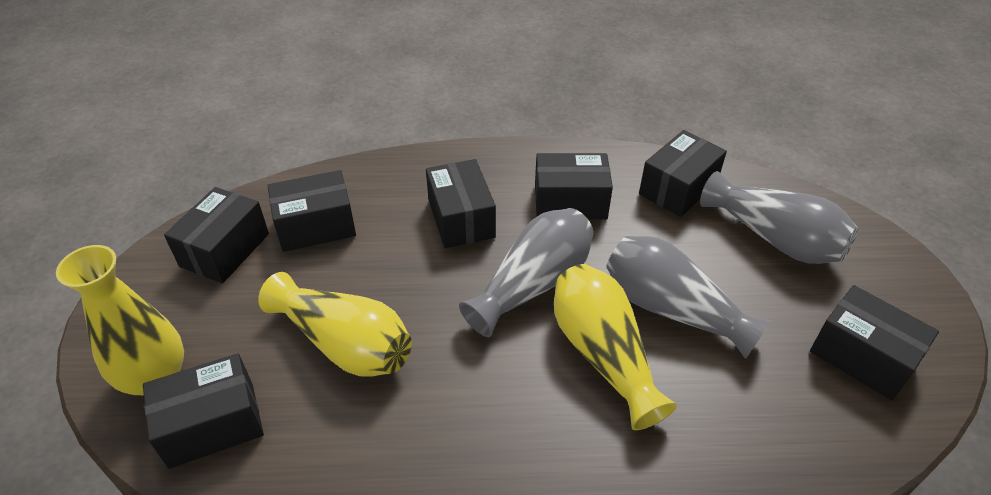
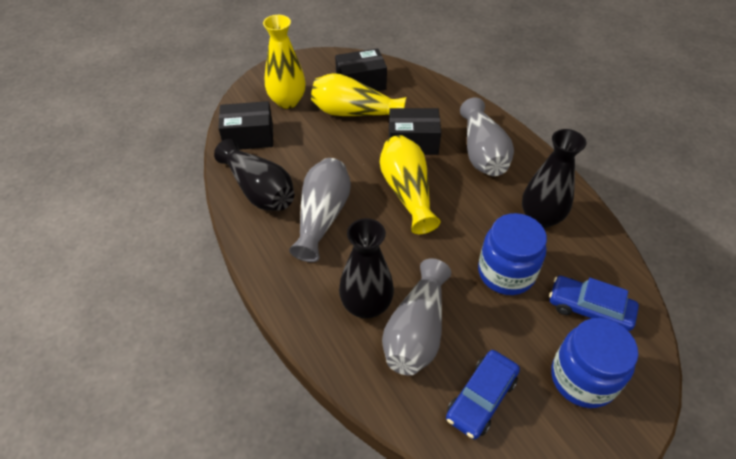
black box: 7 -> 3
black vase: 0 -> 3
blue car: 0 -> 2
blue jar: 0 -> 2

